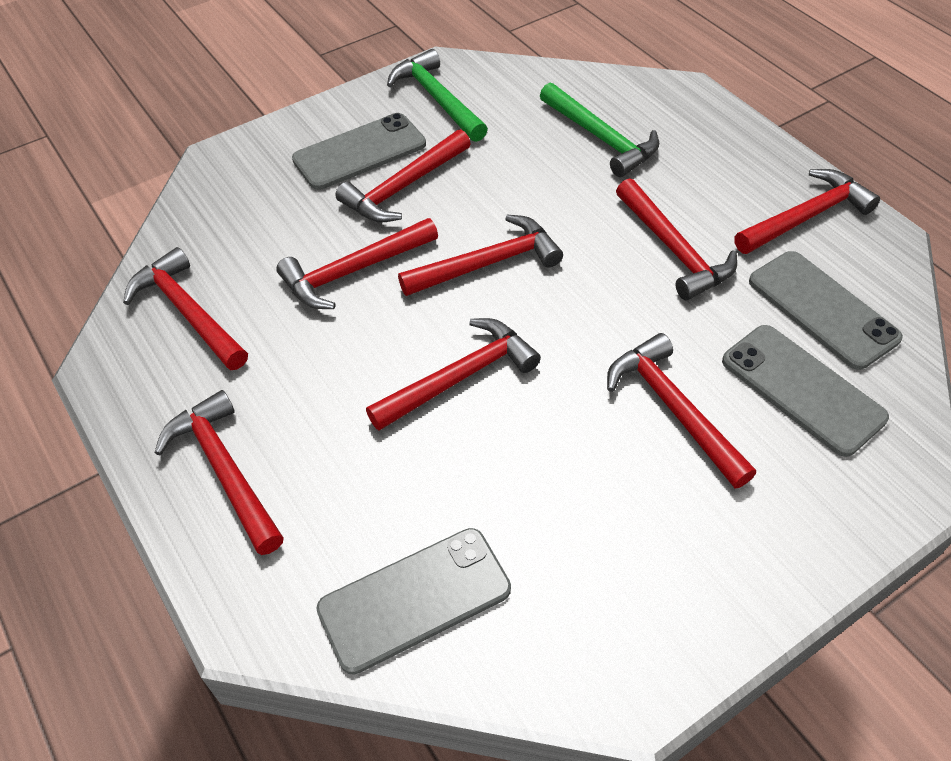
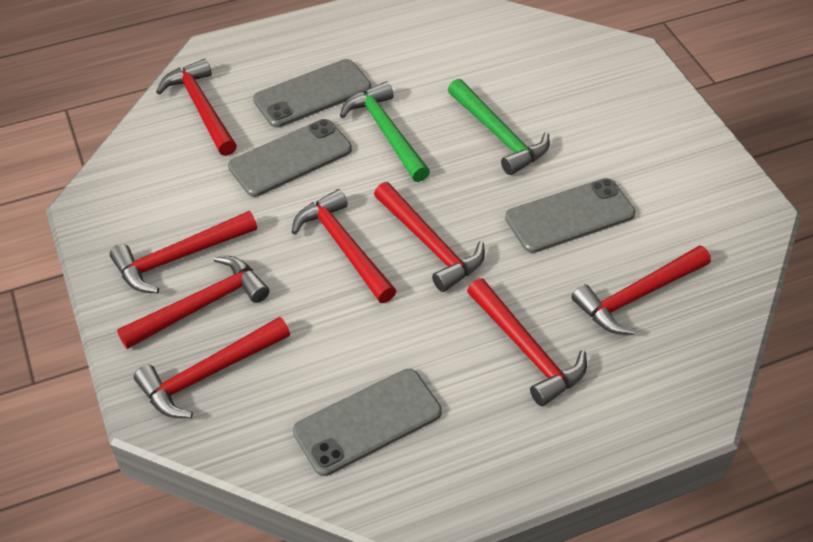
red hammer: 9 -> 8

